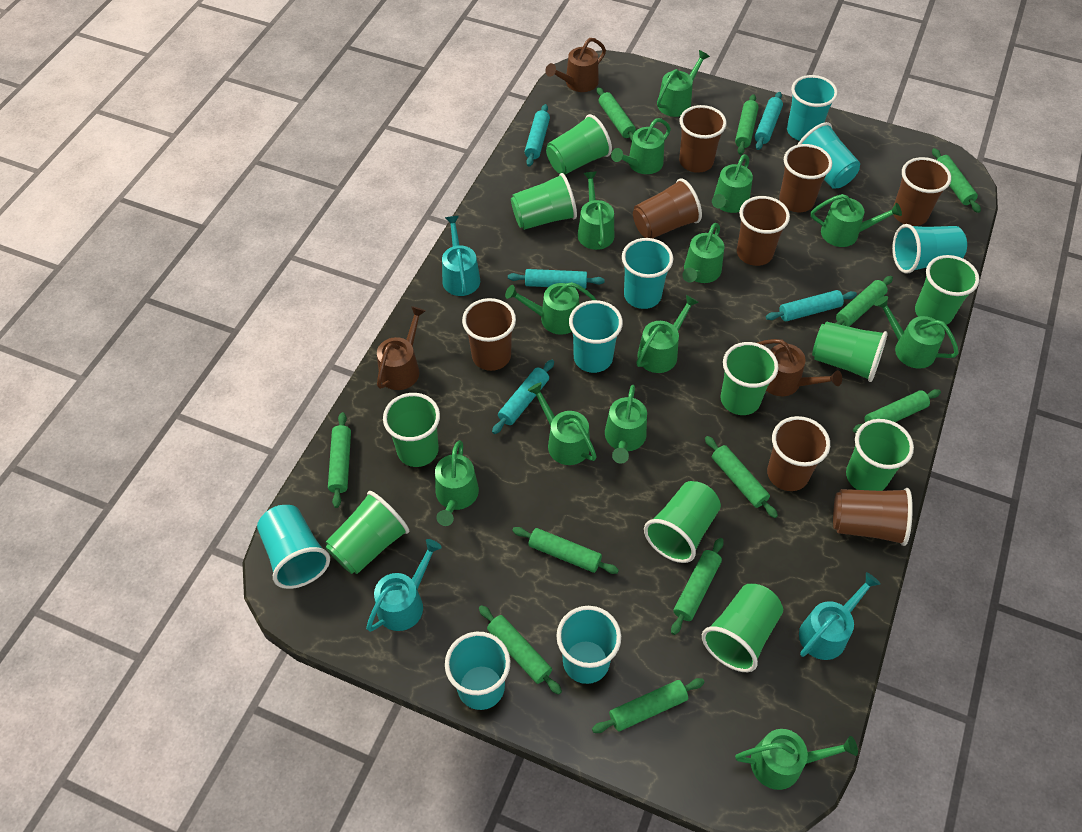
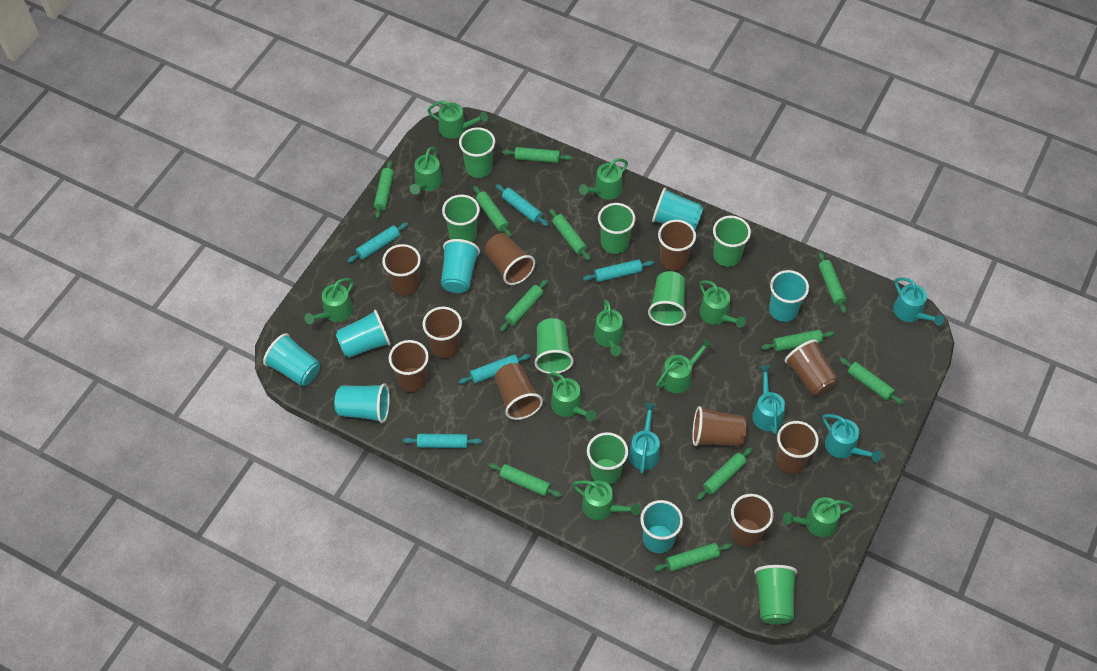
brown cup: 8 -> 10
brown watering can: 3 -> 0
green cup: 10 -> 8
green watering can: 13 -> 10
turquoise cup: 8 -> 7
turquoise watering can: 3 -> 4

